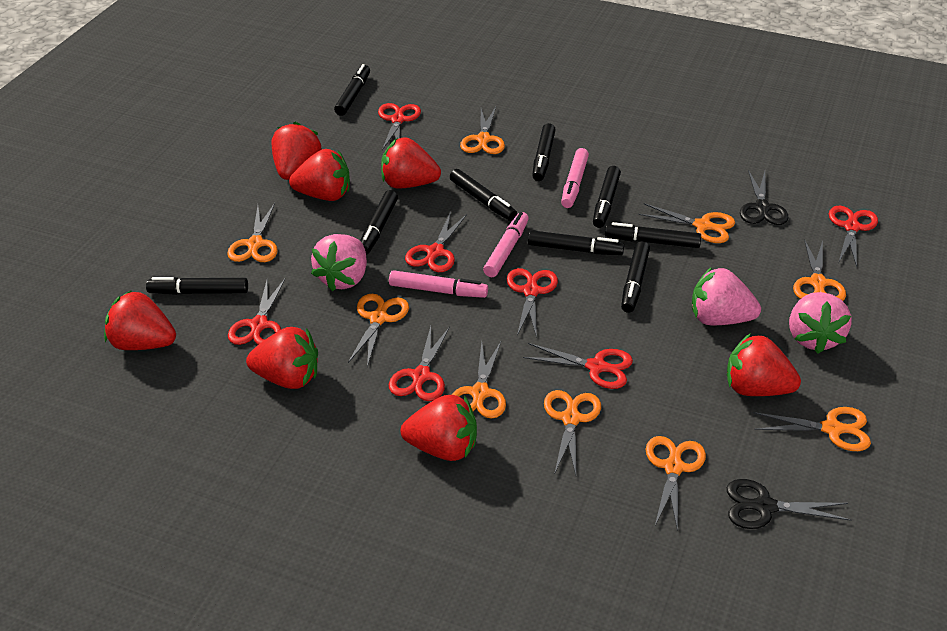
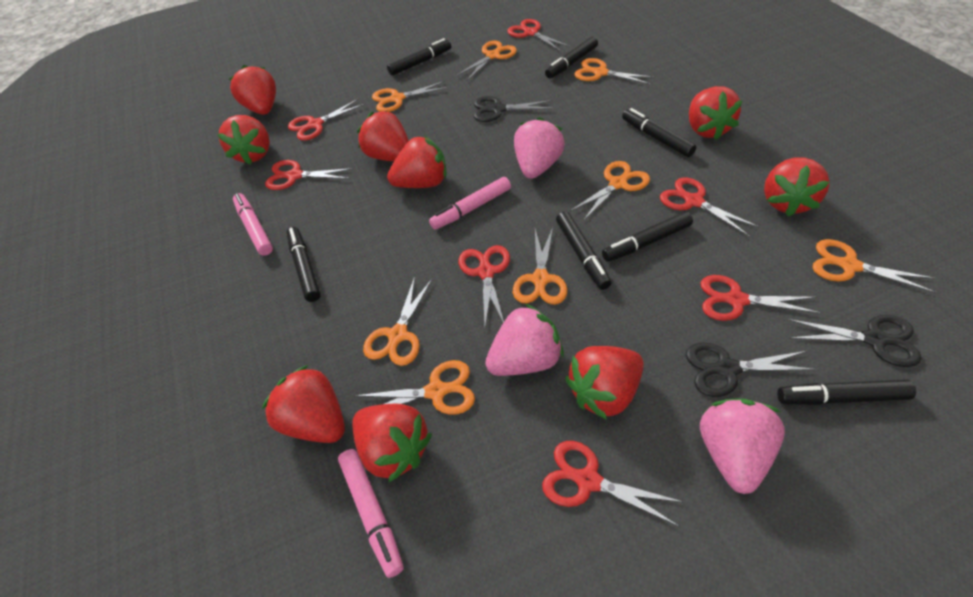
black marker: 9 -> 7
black scissors: 2 -> 3
orange scissors: 9 -> 8
red strawberry: 7 -> 9

